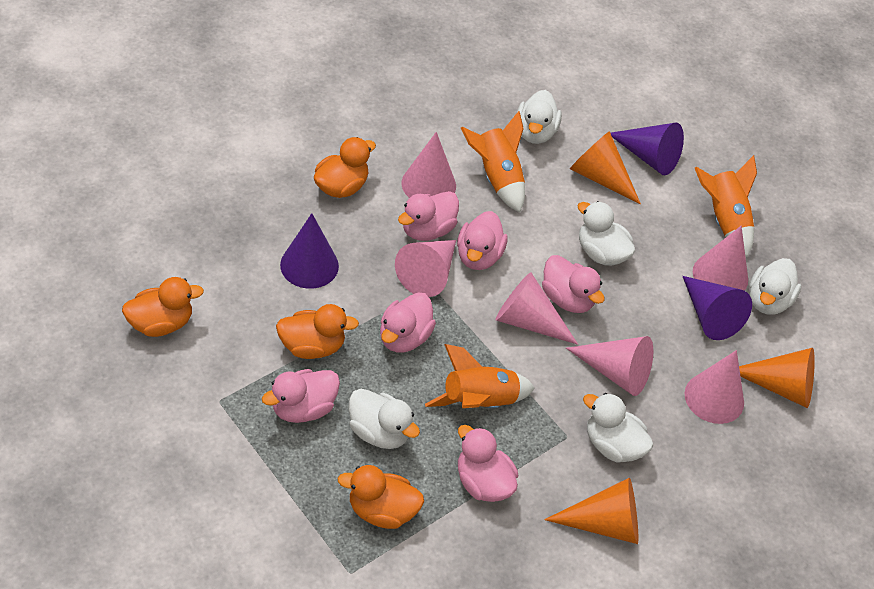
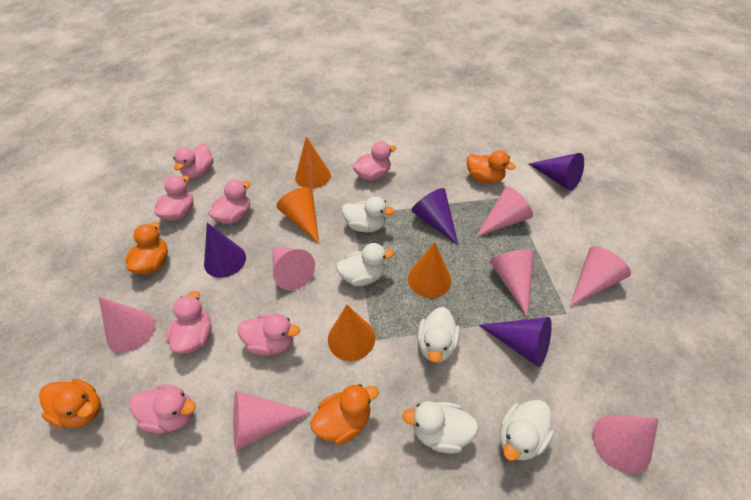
orange cone: 3 -> 4
orange rocket: 3 -> 0
pink cone: 6 -> 7
pink duck: 6 -> 7
purple cone: 3 -> 4

